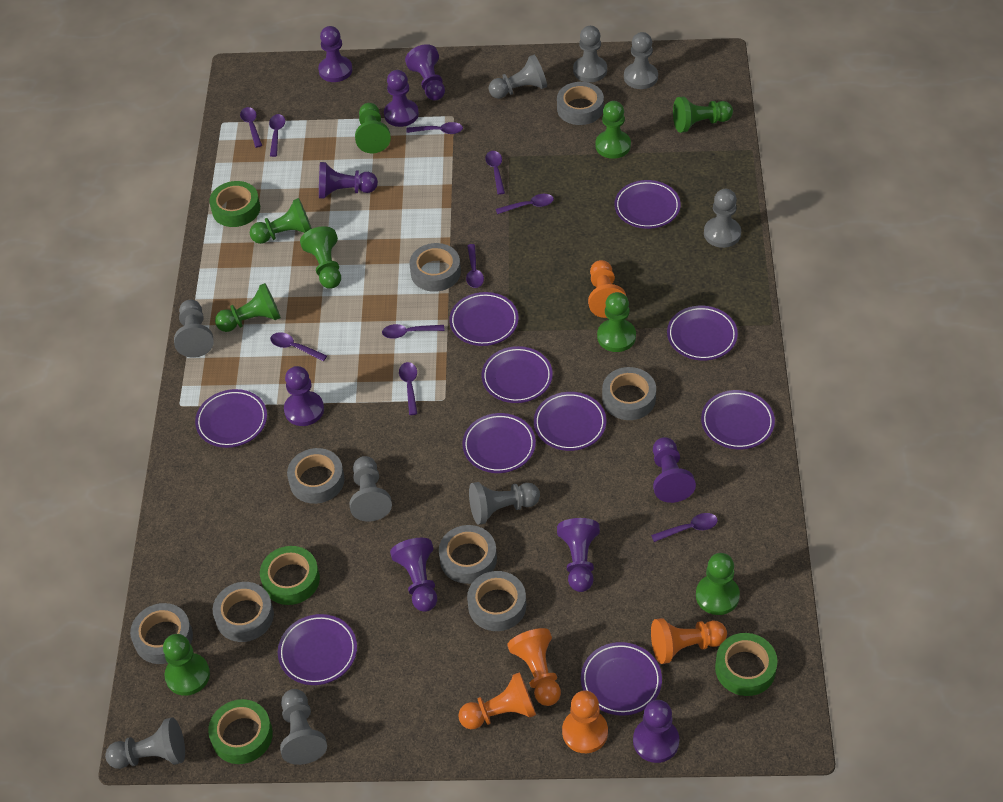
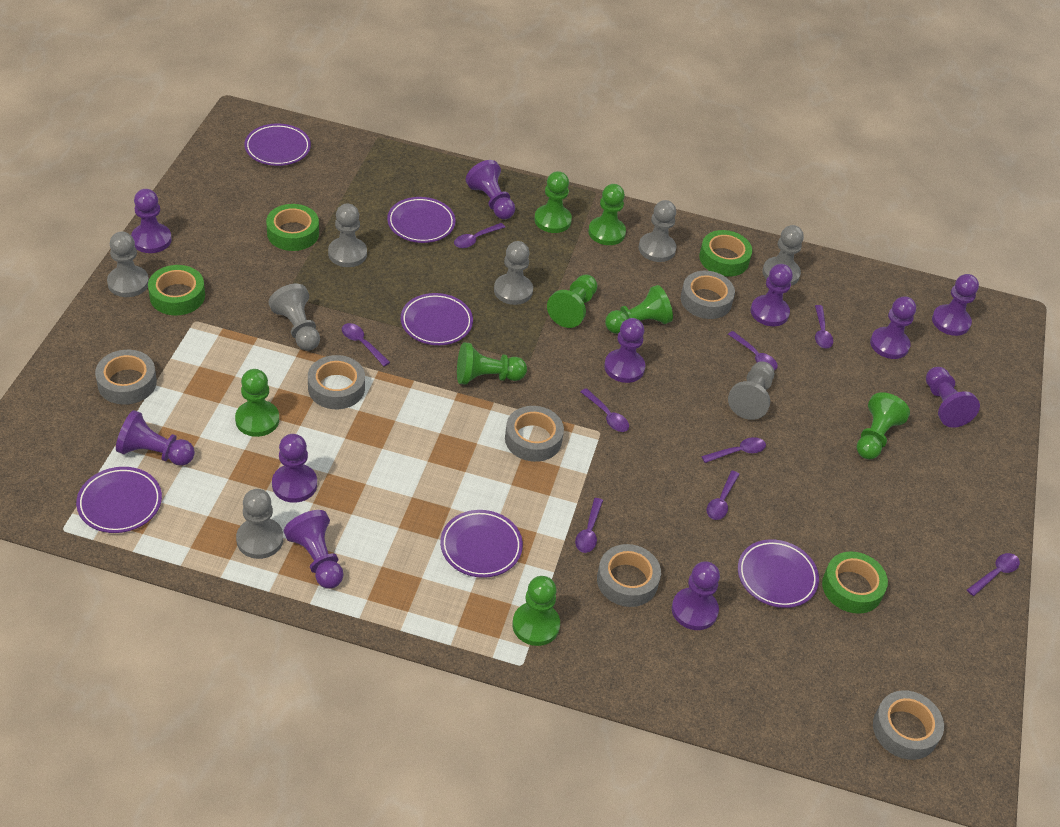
green pawn: 9 -> 8
grey pawn: 9 -> 8
grey tape: 8 -> 6
orange pawn: 5 -> 0
purple pawn: 9 -> 11
purple plate: 10 -> 6
purple spoon: 10 -> 9

